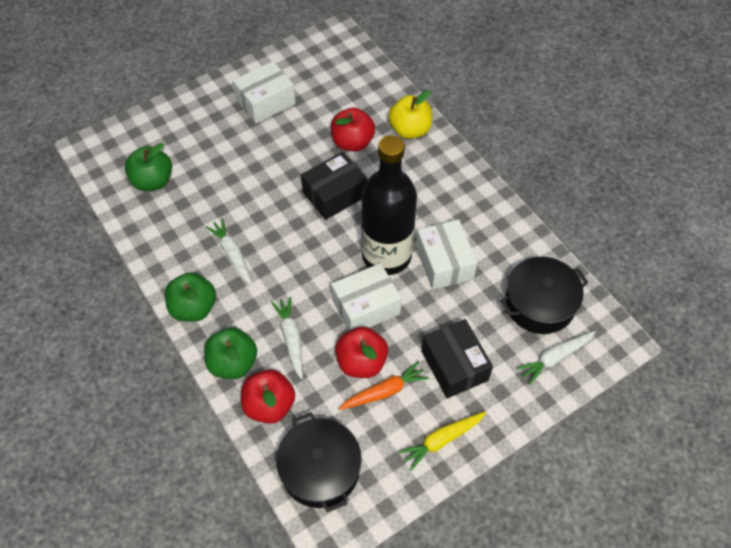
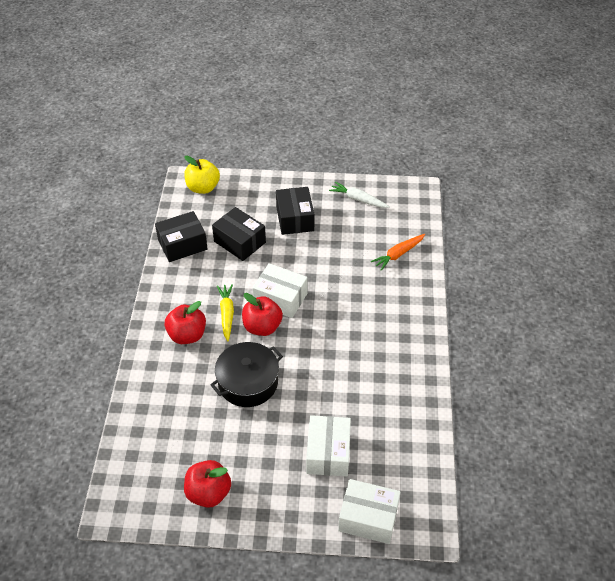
black bottle: 1 -> 0
black box: 2 -> 3
black pot: 2 -> 1
green apple: 3 -> 0
white carrot: 3 -> 1

